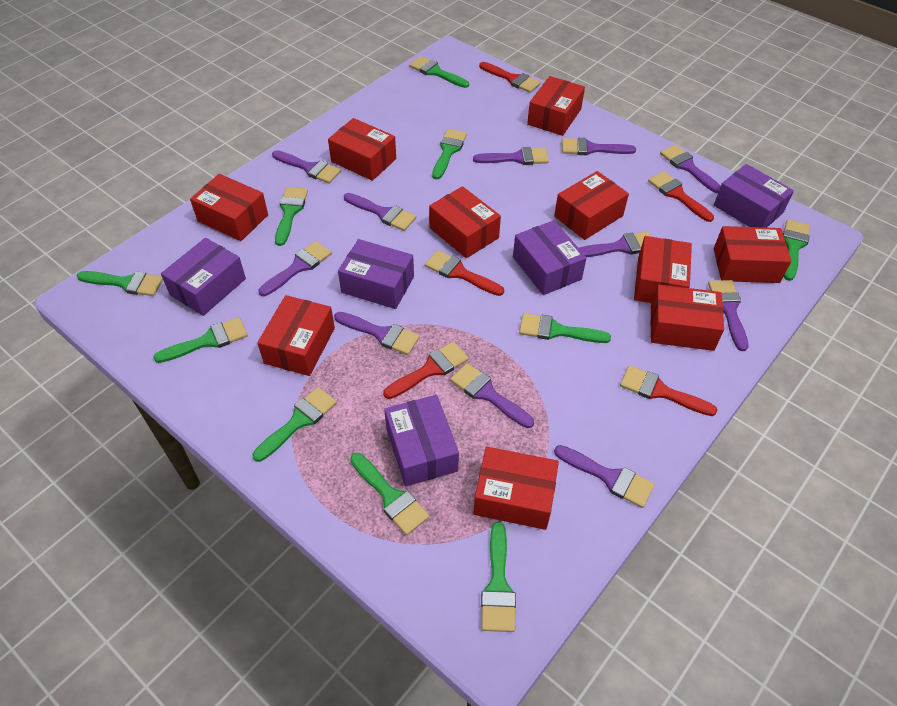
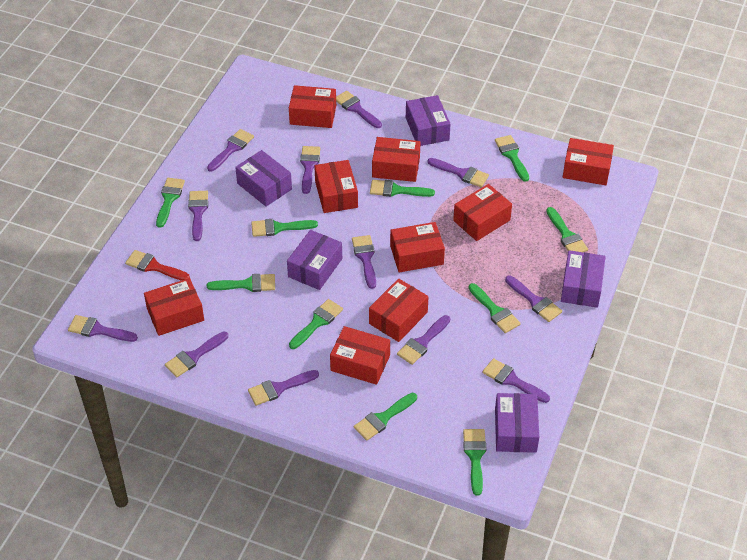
purple brush: 11 -> 12
red box: 10 -> 9
red brush: 5 -> 1

